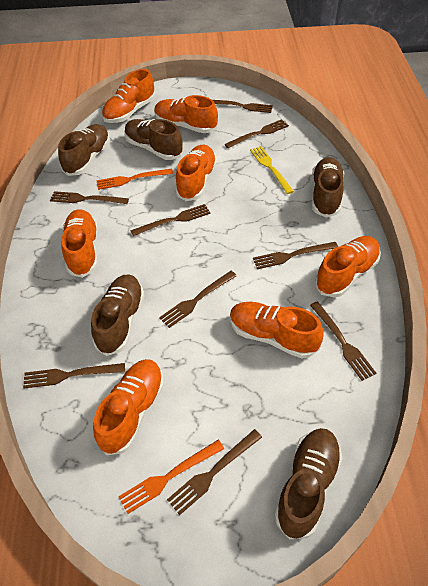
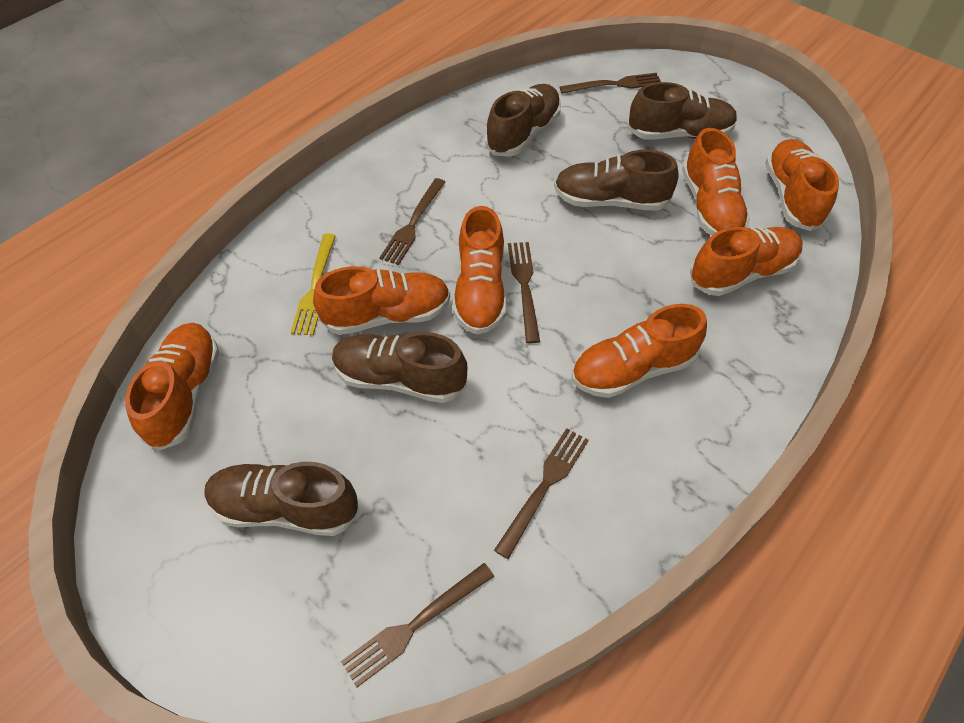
brown fork: 9 -> 5
orange fork: 2 -> 0

